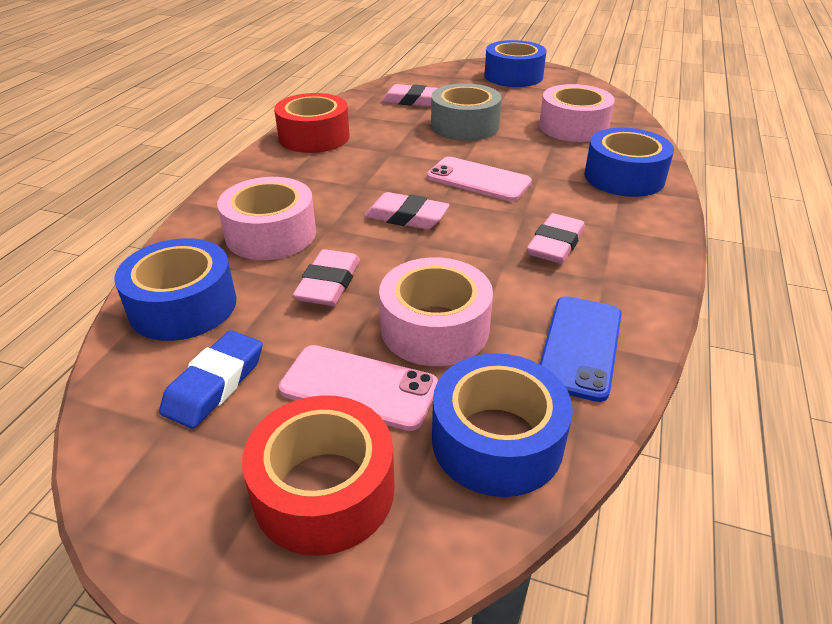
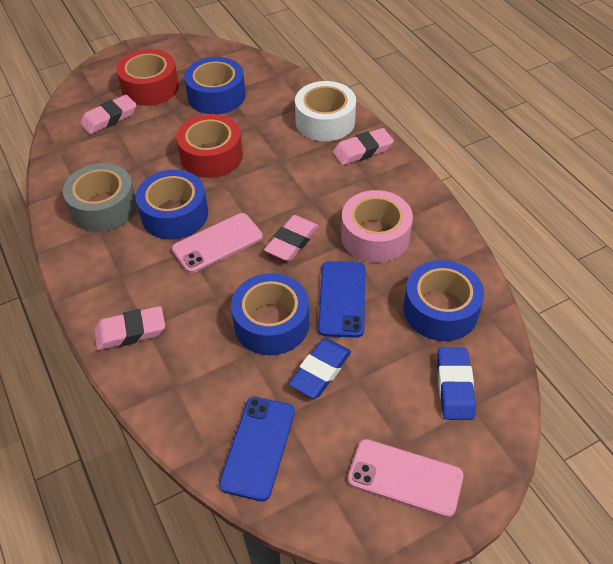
blue eraser: 1 -> 2
blue phone: 1 -> 2
pink tape: 3 -> 1
white tape: 0 -> 1

